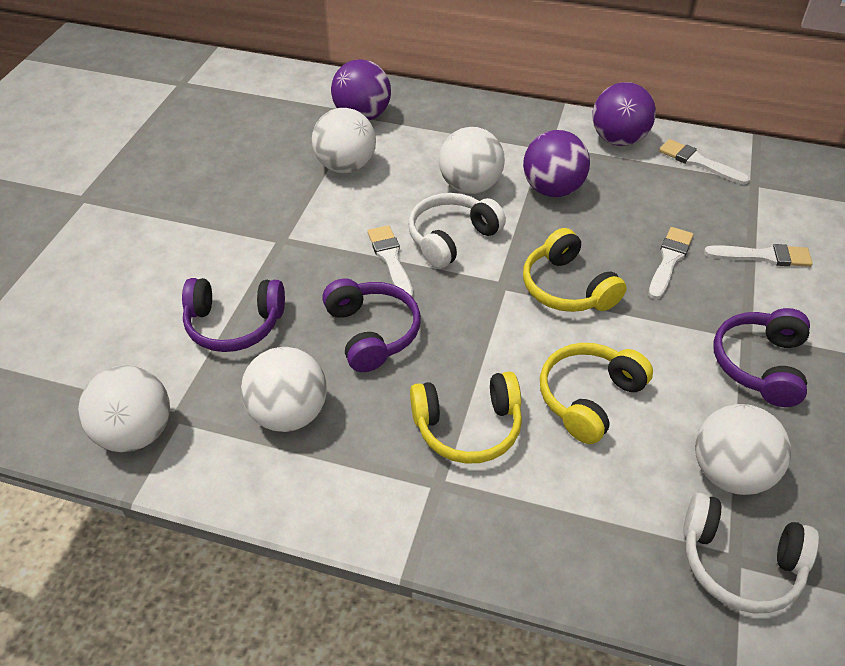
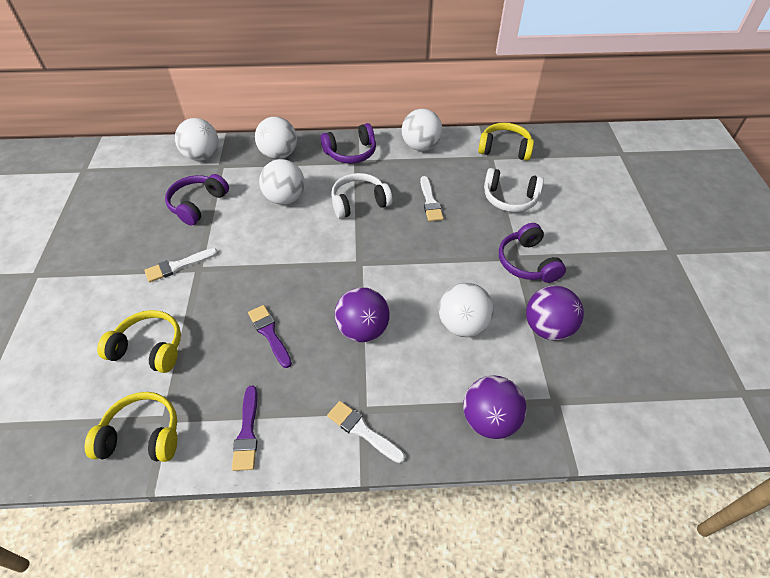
purple brush: 0 -> 2
white brush: 4 -> 3

